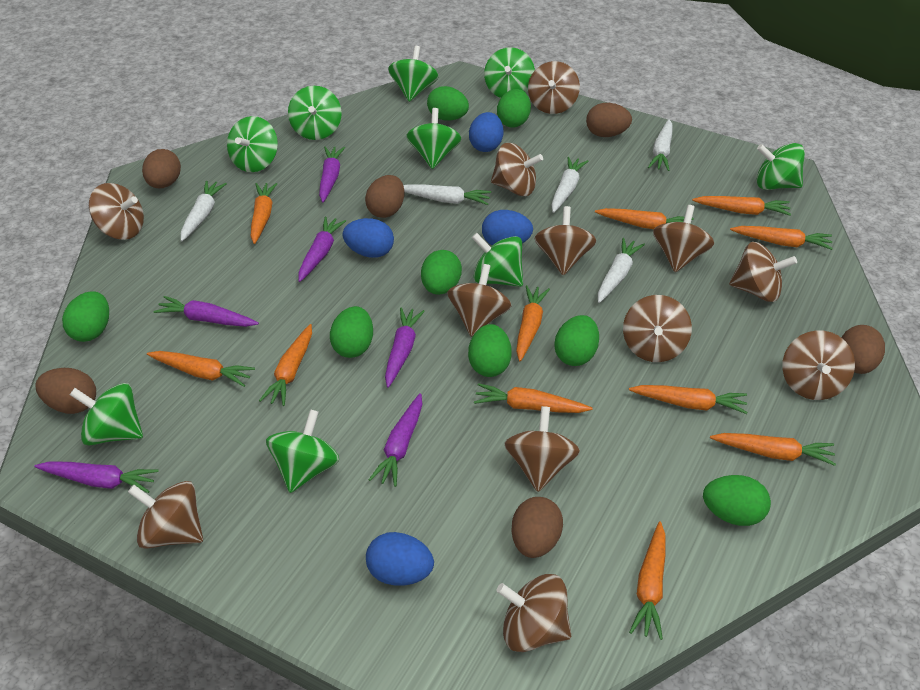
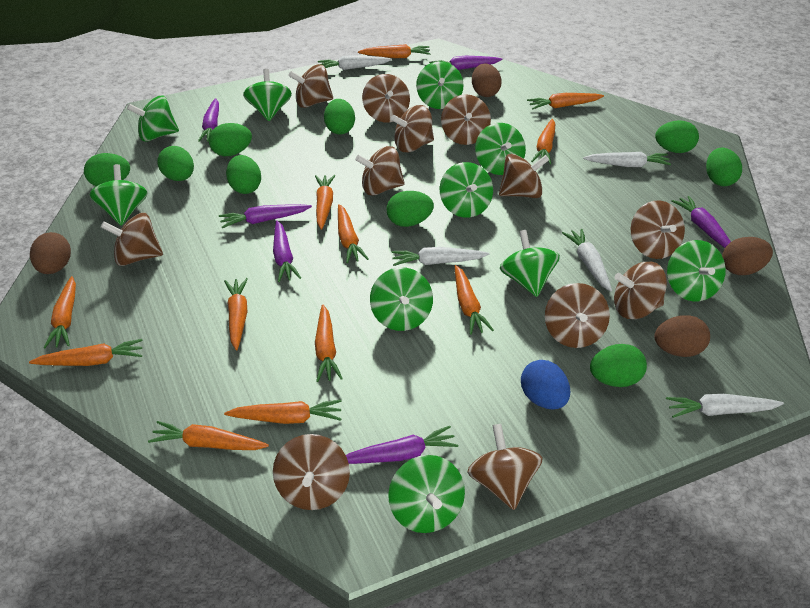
blue egg: 4 -> 1
brown egg: 6 -> 4
green egg: 8 -> 9
green spinning top: 9 -> 10
orange carrot: 11 -> 12

